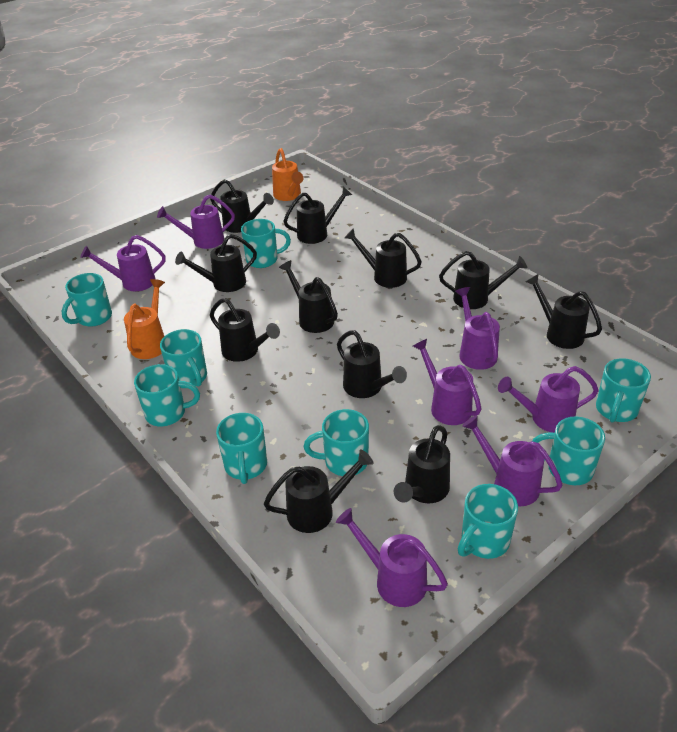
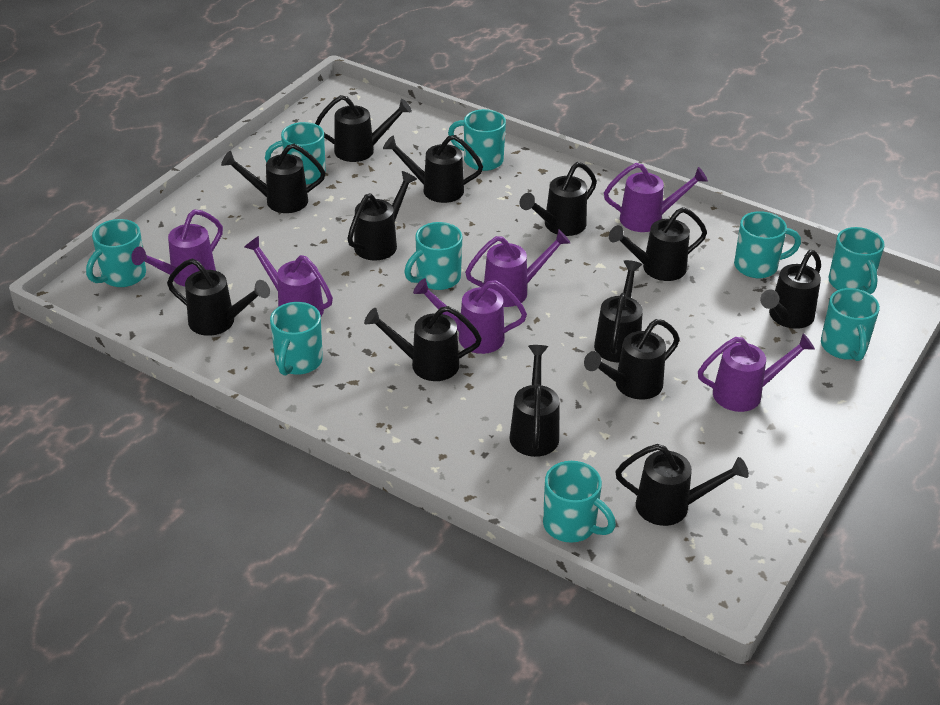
black watering can: 11 -> 13
orange watering can: 2 -> 0
purple watering can: 7 -> 6

